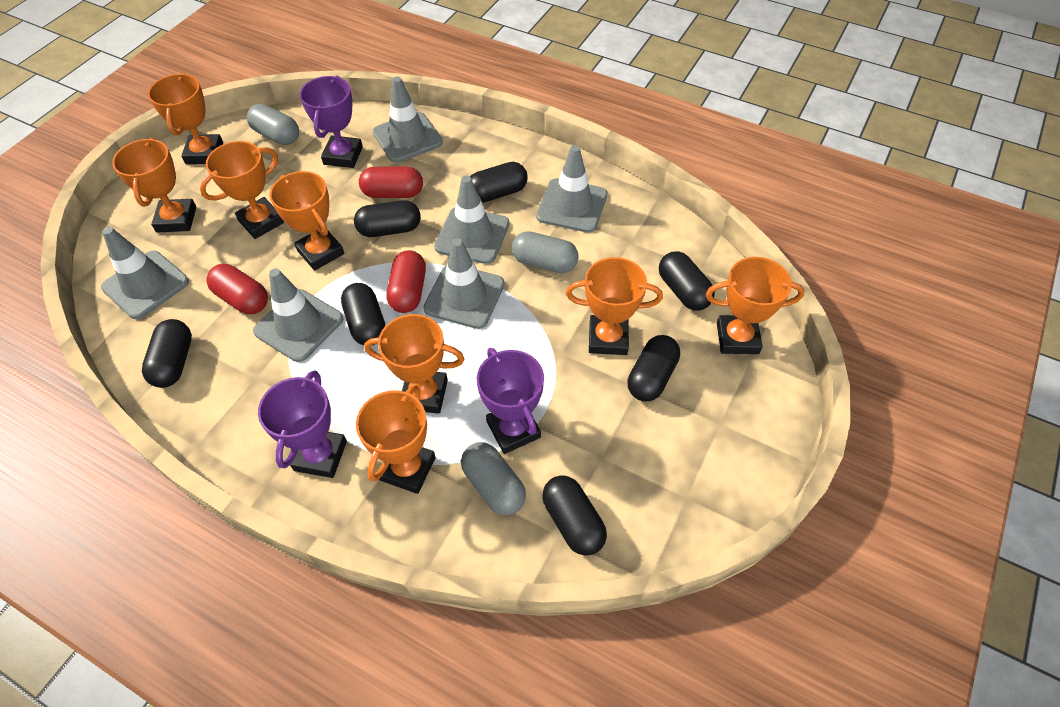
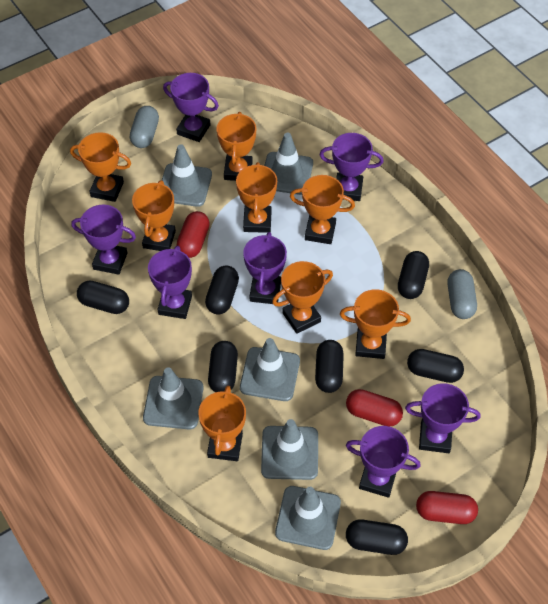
grey capsule: 3 -> 2
purple trophy: 3 -> 7

